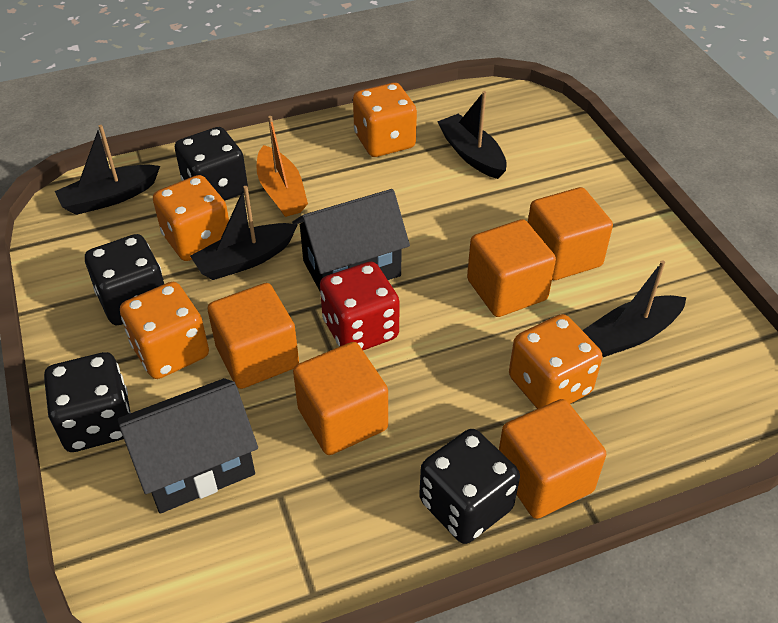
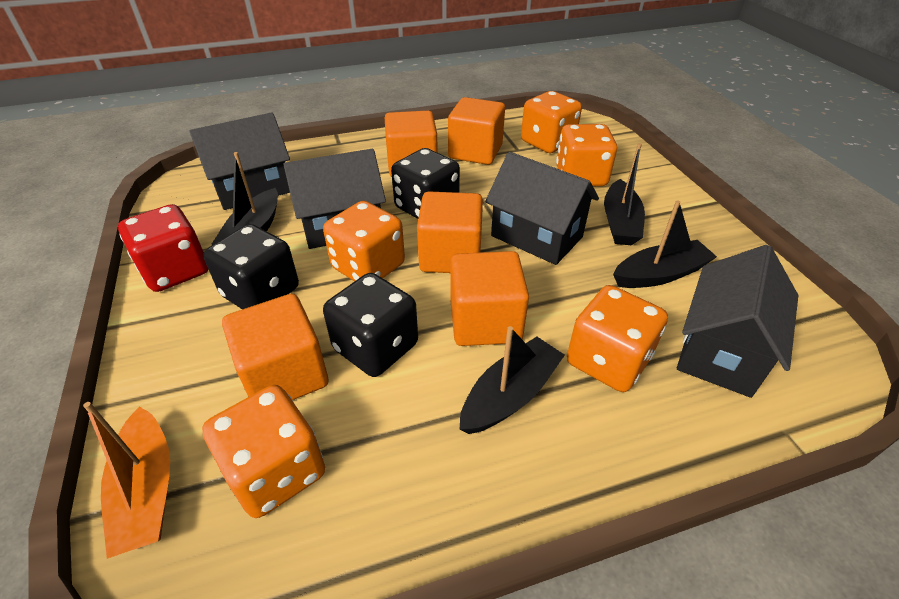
black dice: 4 -> 3
black house: 2 -> 4
orange dice: 4 -> 5

